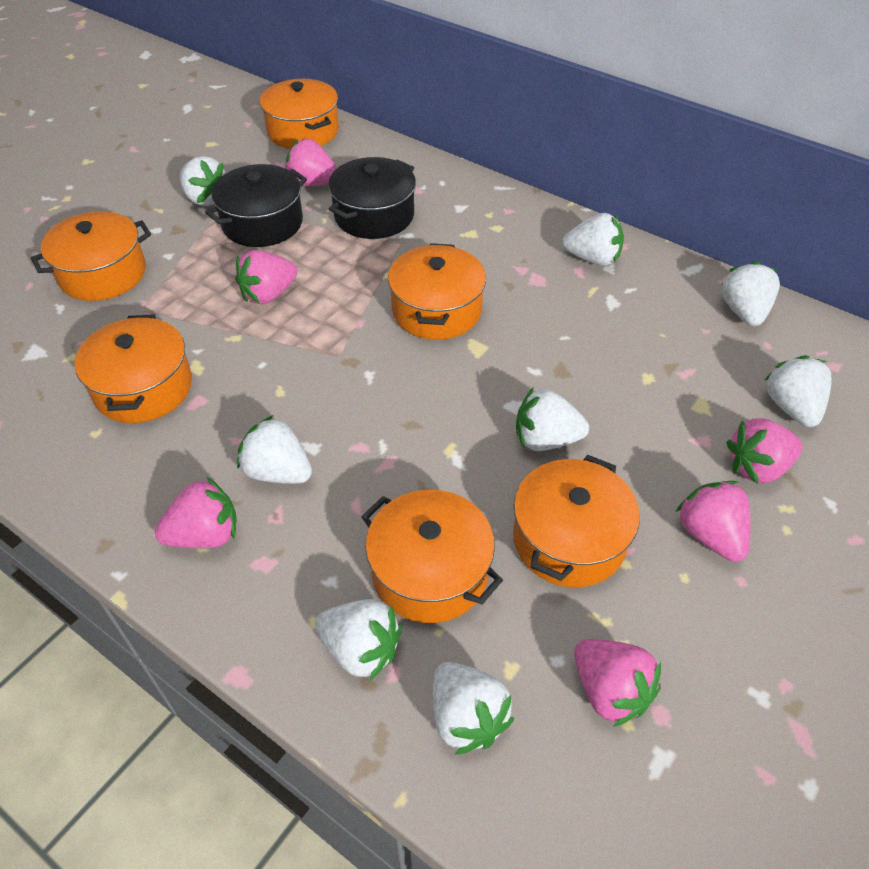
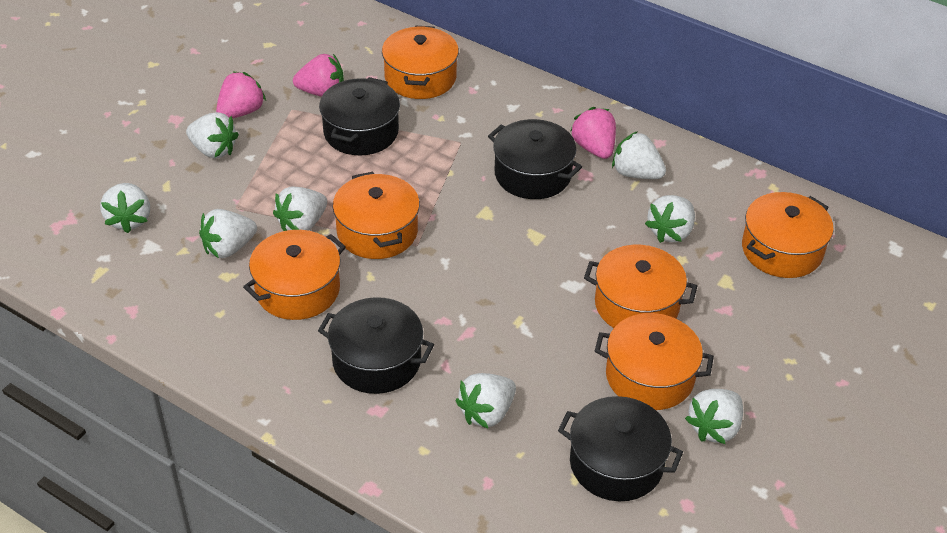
black pot: 2 -> 4
pink strawberry: 6 -> 3

